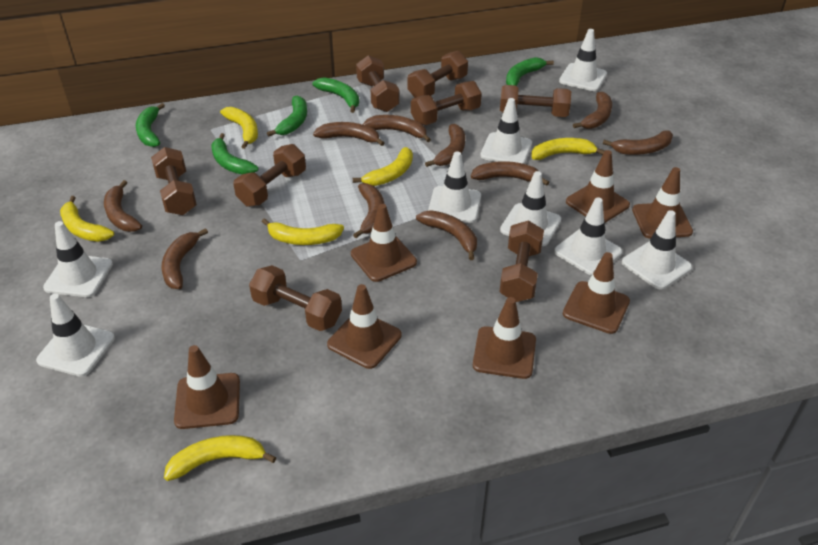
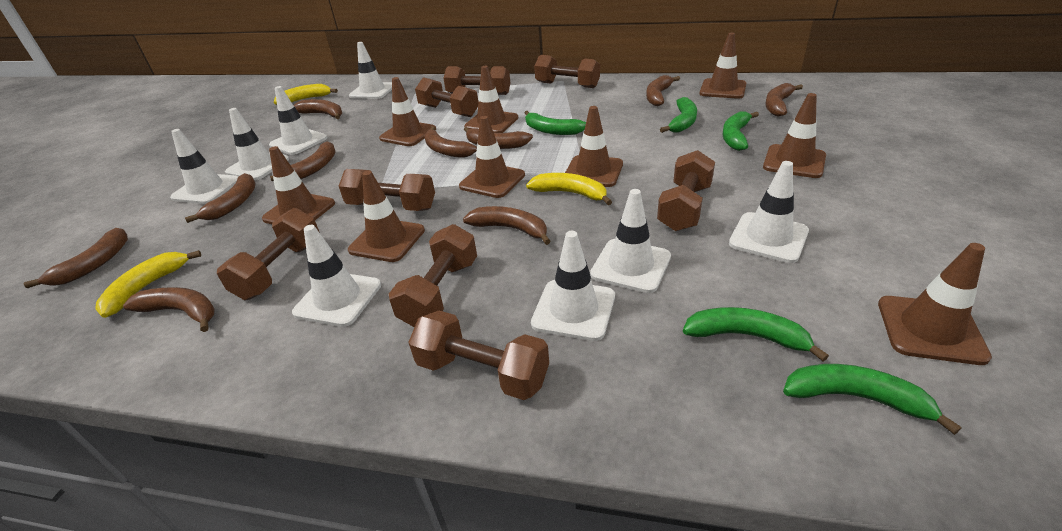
brown traffic cone: 7 -> 9
yellow banana: 6 -> 3

